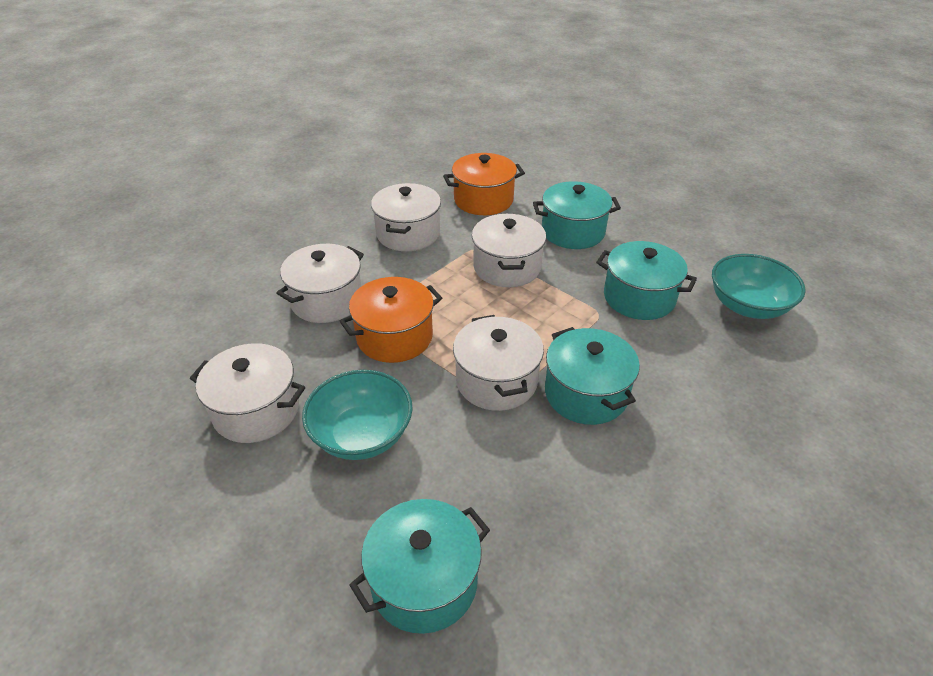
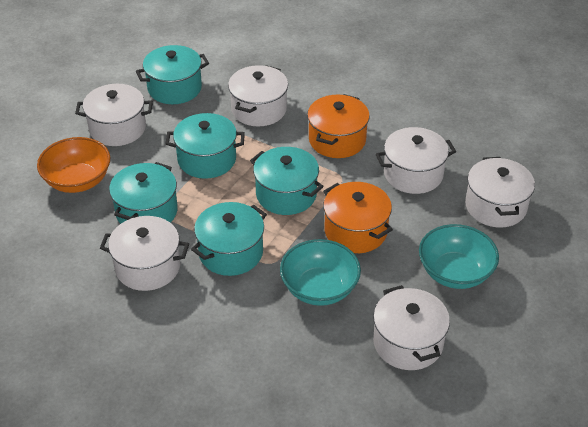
orange bowl: 0 -> 1
turquoise pot: 4 -> 5
white pot: 5 -> 6

